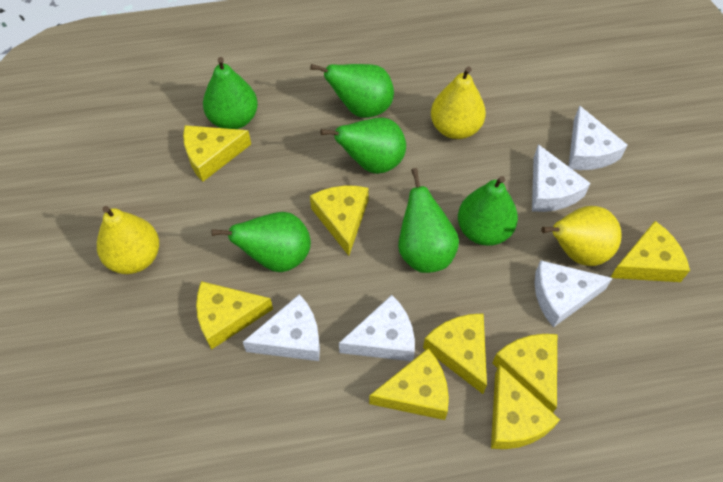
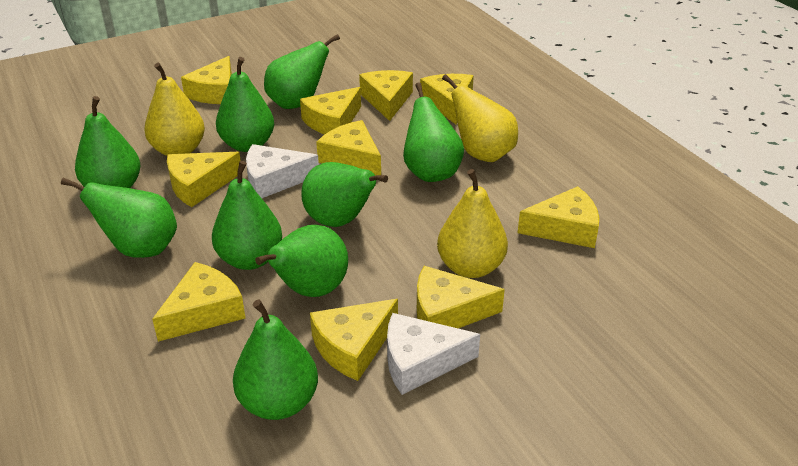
green pear: 6 -> 9
white cheese: 5 -> 2
yellow cheese: 8 -> 10

